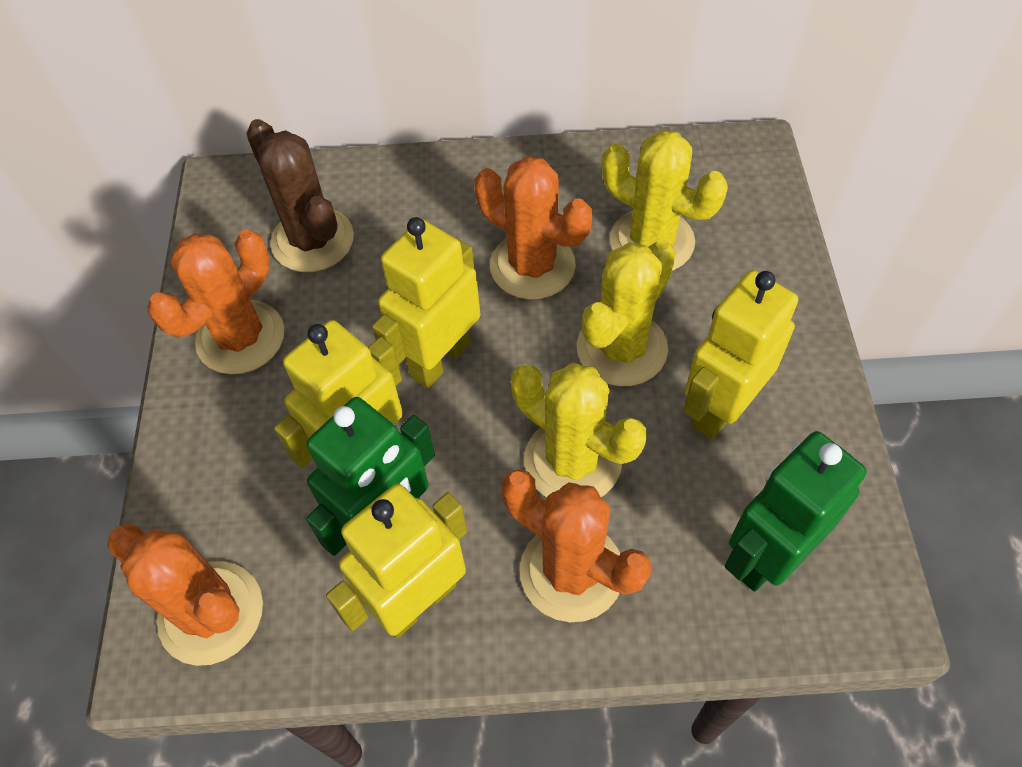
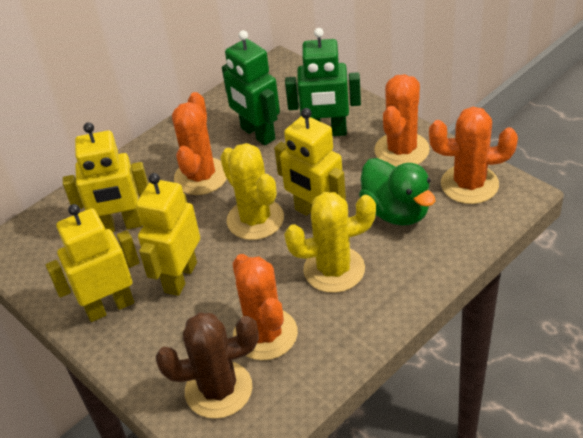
green duck: 0 -> 1
yellow cactus: 3 -> 2

